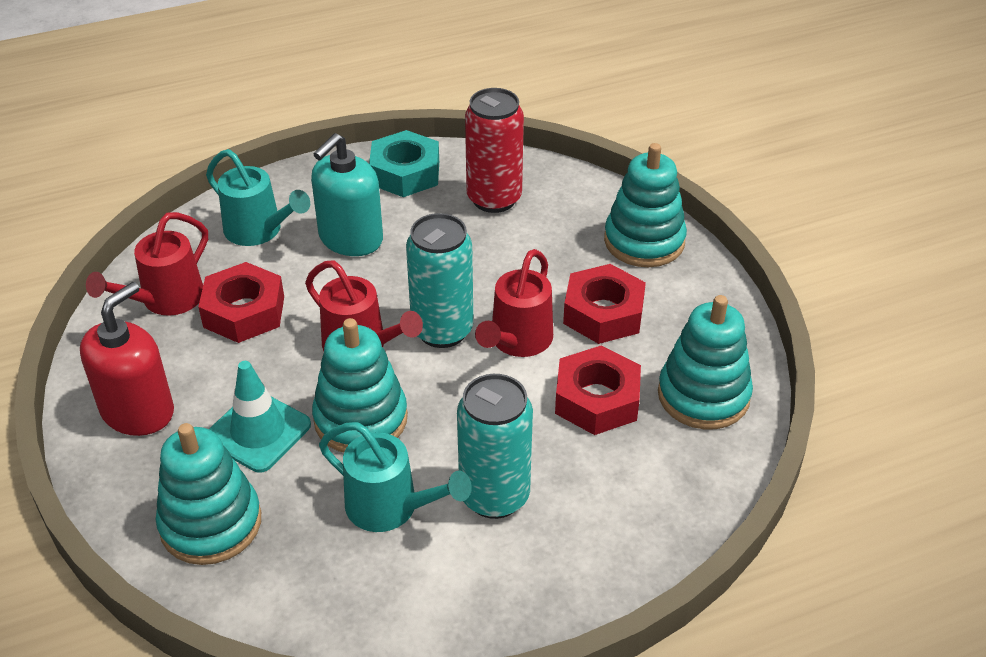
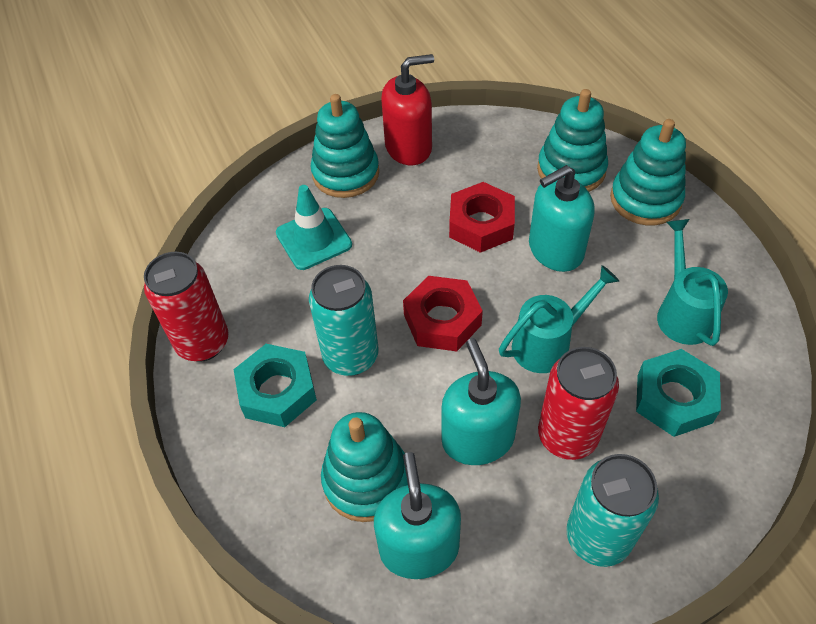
red can: 1 -> 2
red nut: 3 -> 2
red watering can: 3 -> 0
turquoise nut: 1 -> 2
turquoise soap dispenser: 1 -> 3

